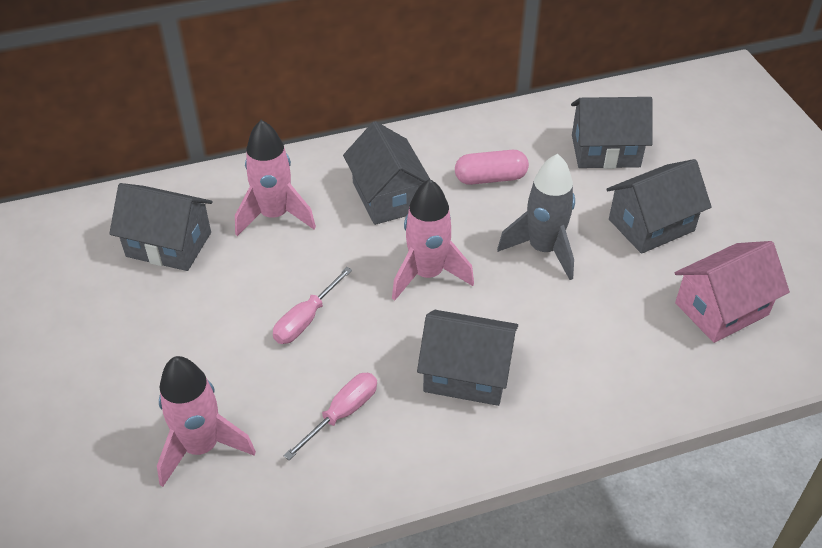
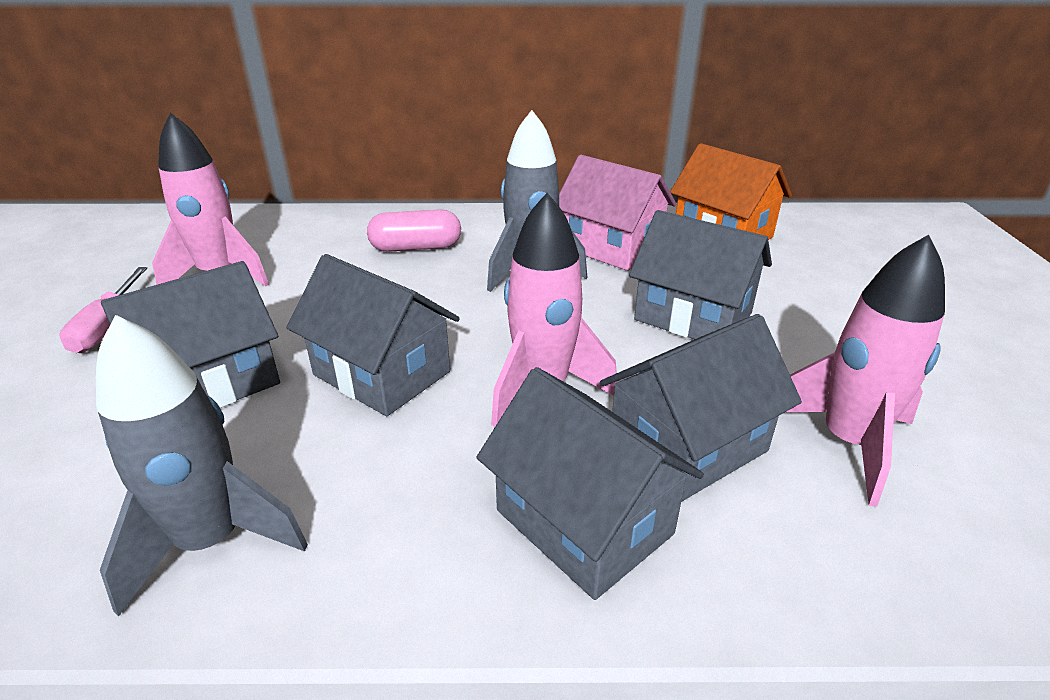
grey rocket: 1 -> 2
orange house: 0 -> 1
pink screwdriver: 2 -> 1

